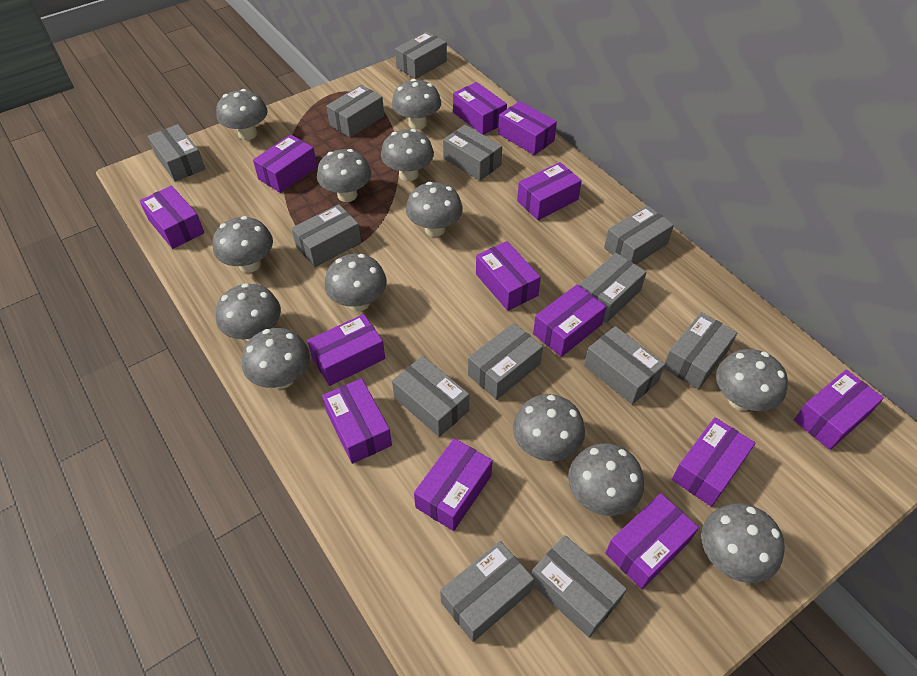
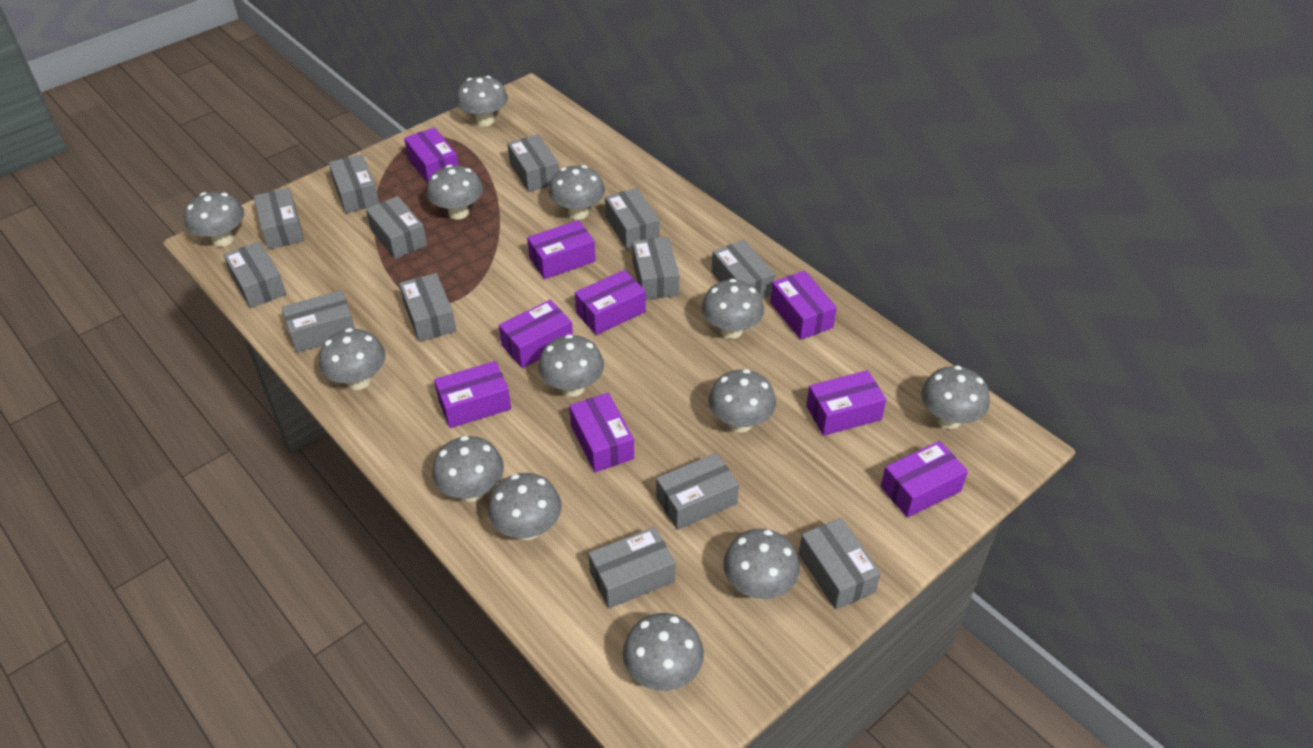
purple box: 13 -> 9

